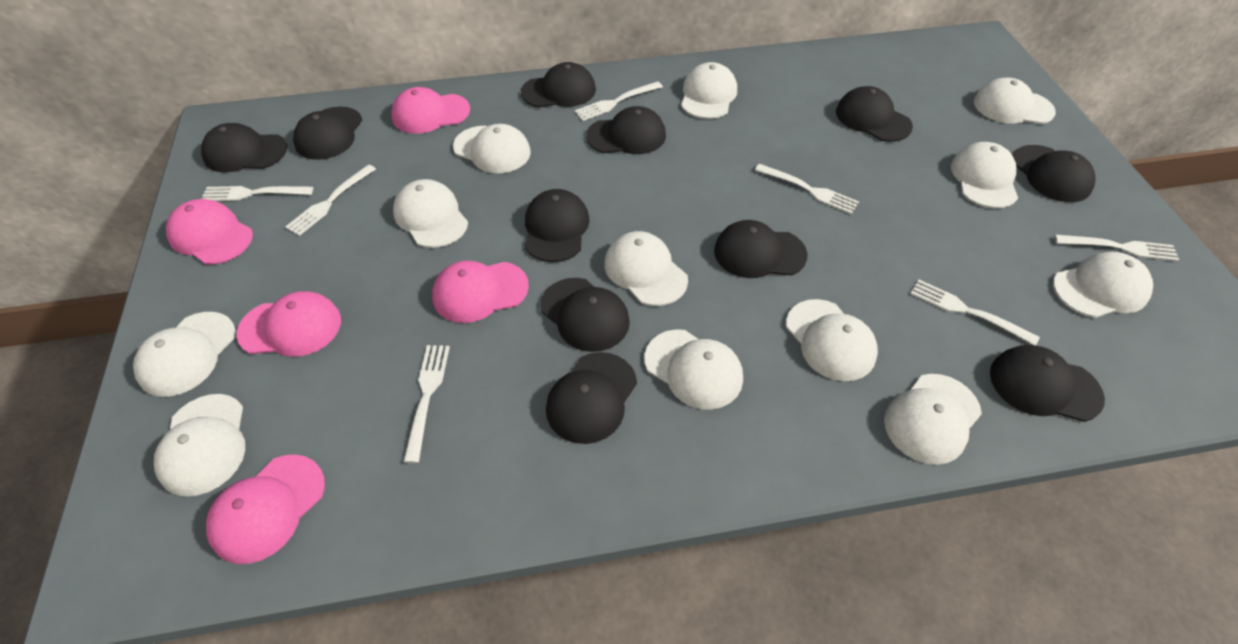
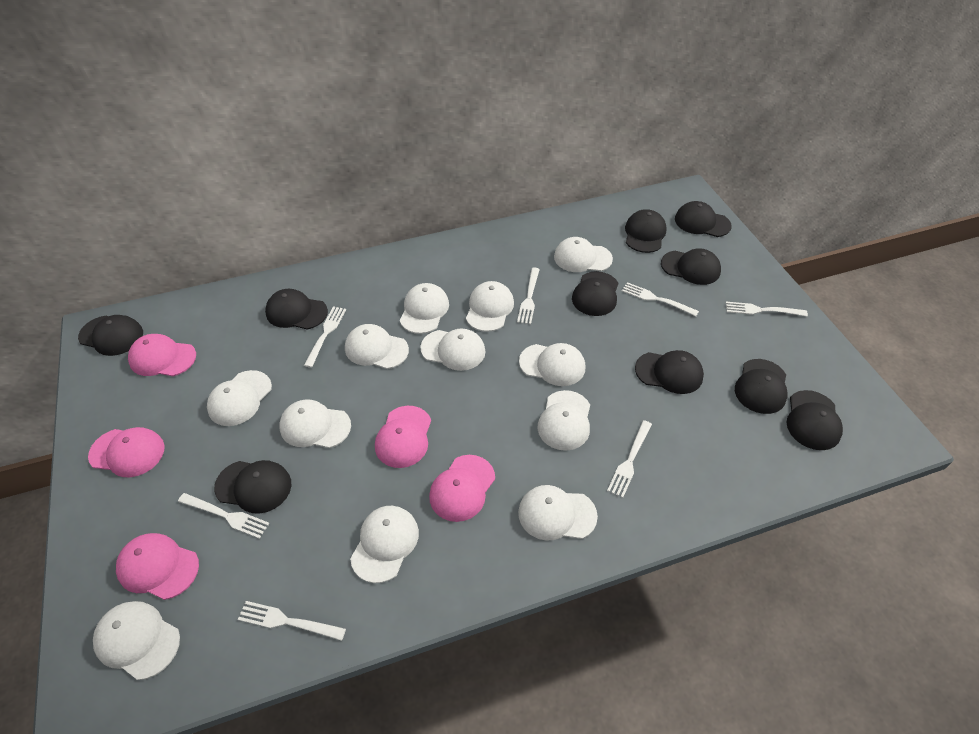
black cap: 11 -> 10

